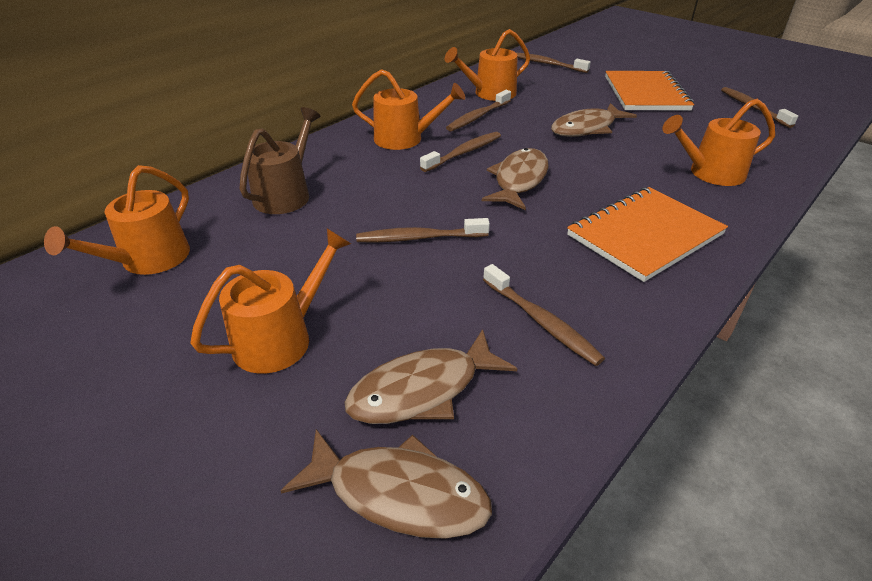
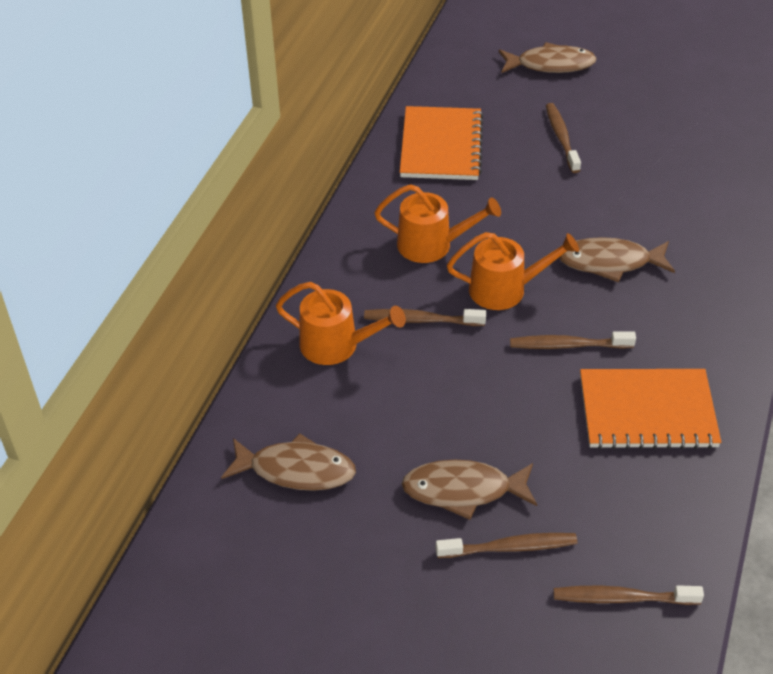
brown toothbrush: 6 -> 5
brown watering can: 1 -> 0
orange watering can: 5 -> 3

